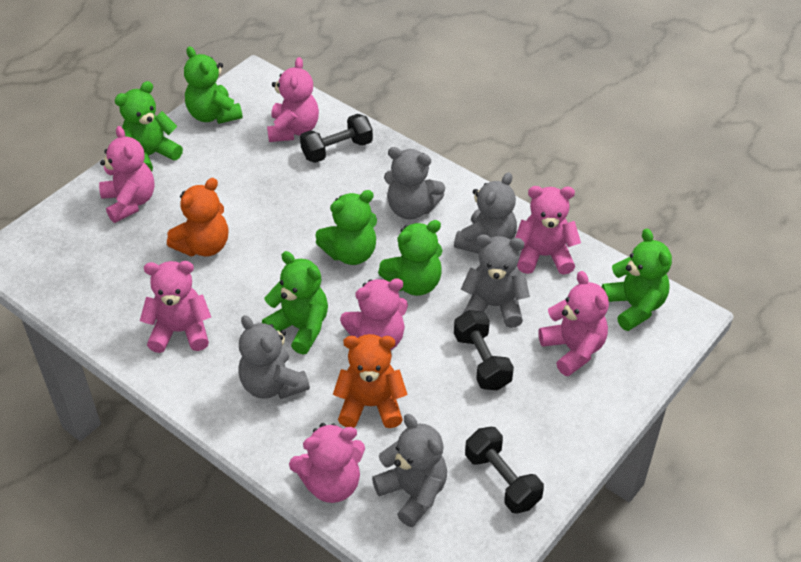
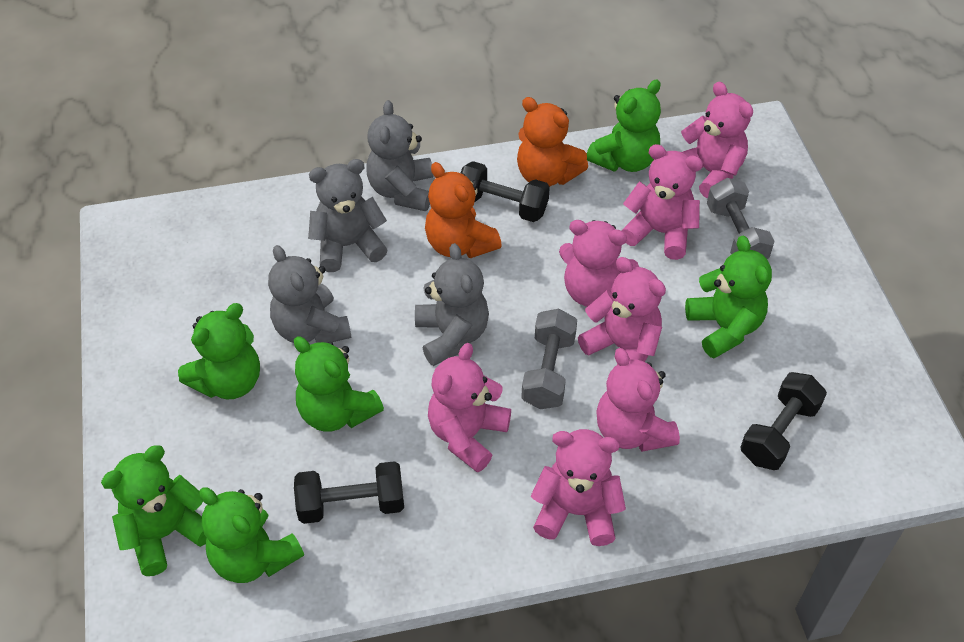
grey dumbbell: 0 -> 2
grey teddy bear: 5 -> 4

